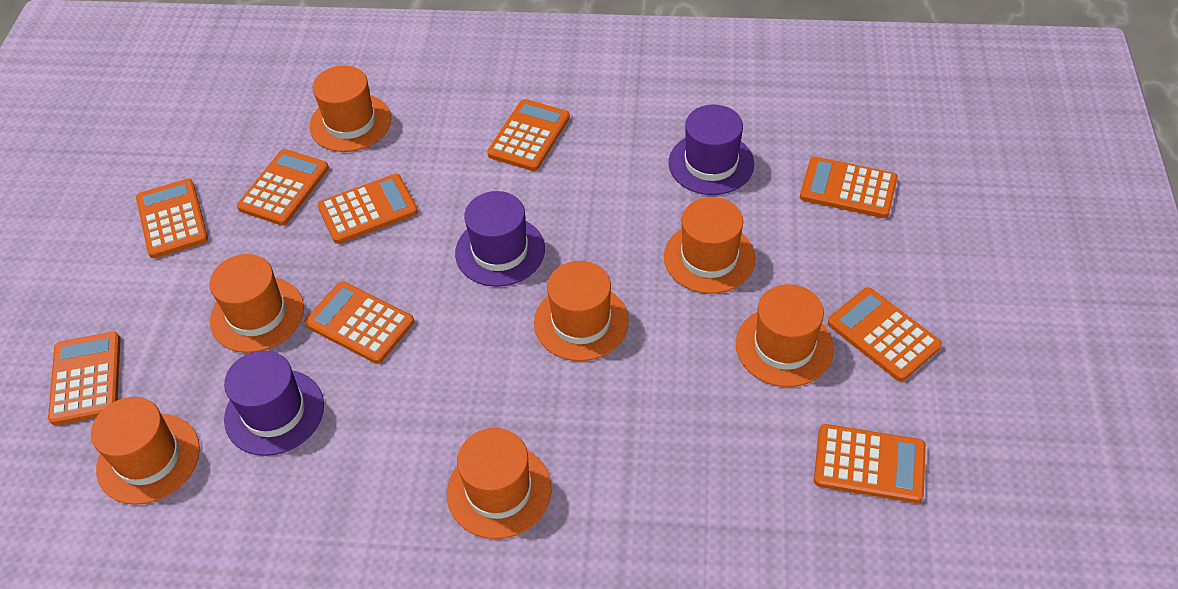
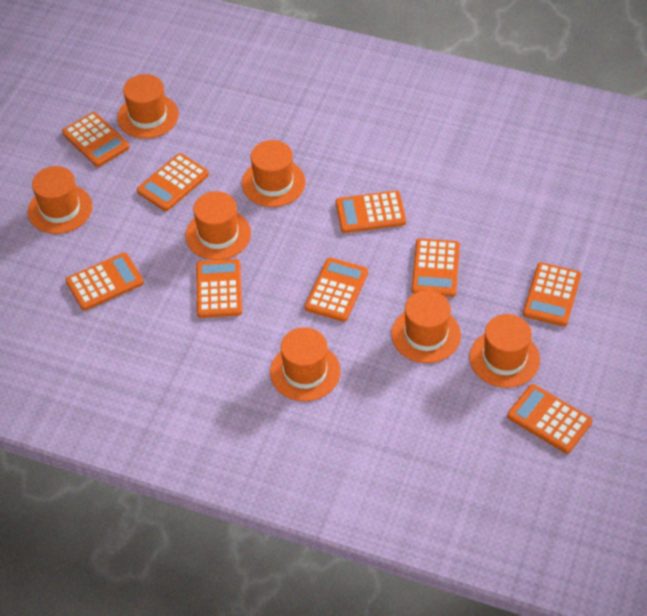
purple hat: 3 -> 0

